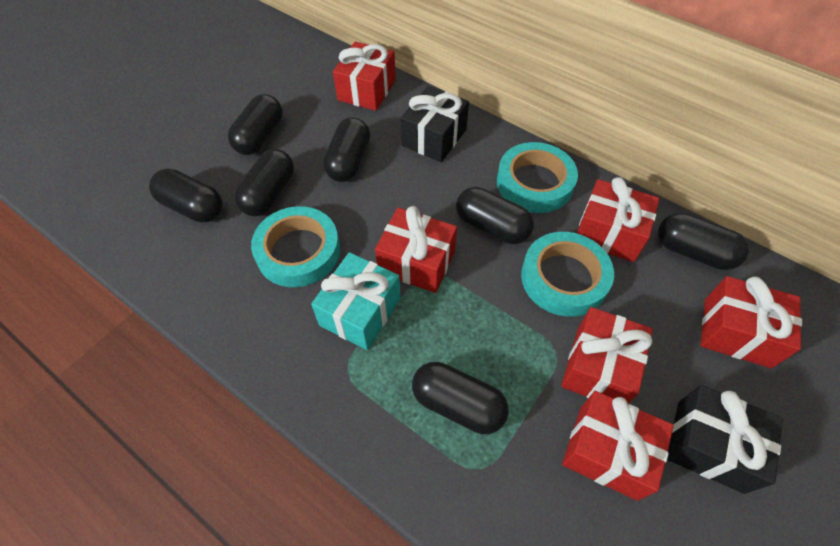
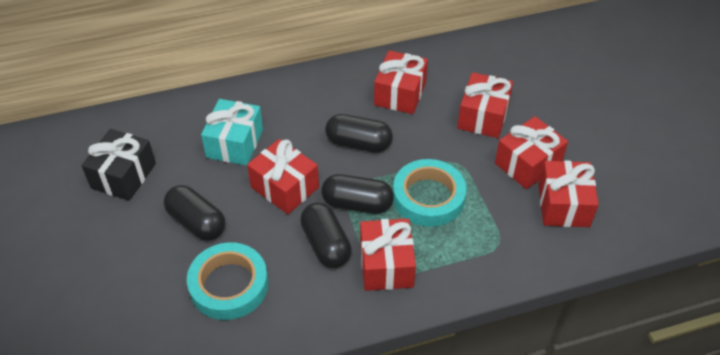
black capsule: 7 -> 4
black gift: 2 -> 1
turquoise tape: 3 -> 2

